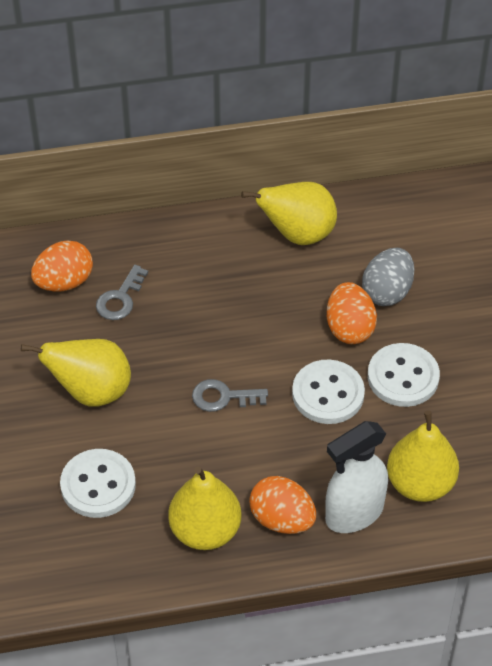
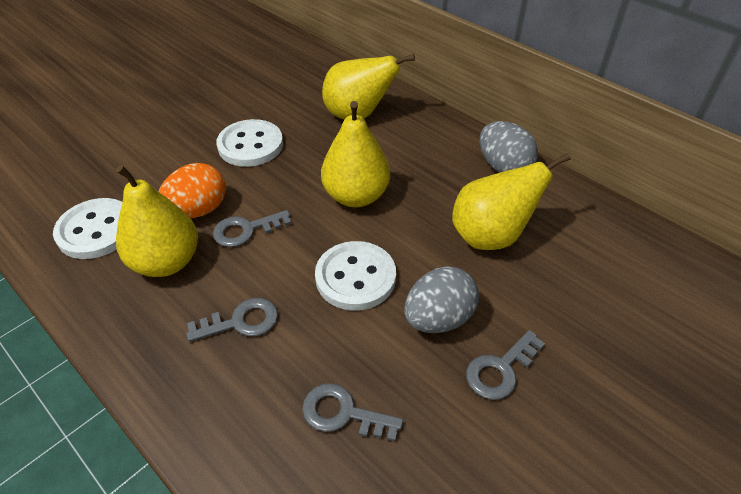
grey egg: 1 -> 2
grey key: 2 -> 4
orange egg: 3 -> 1
white spray bottle: 1 -> 0

